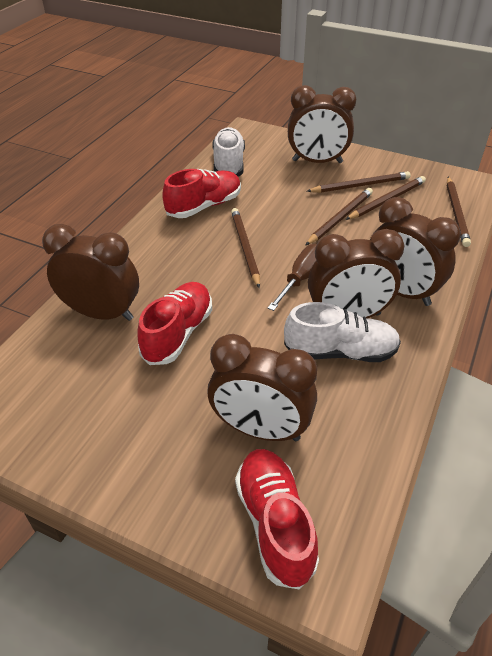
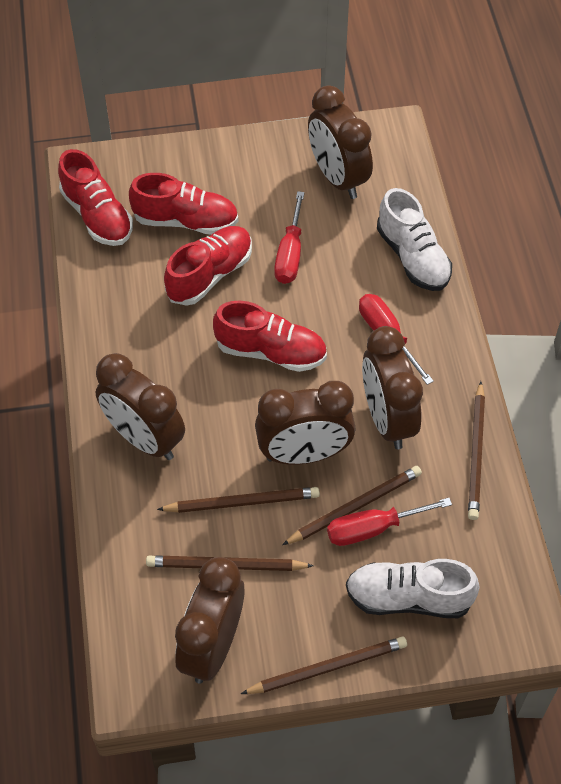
brown screwdriver: 1 -> 0
red screwdriver: 0 -> 3
red shoe: 3 -> 4

